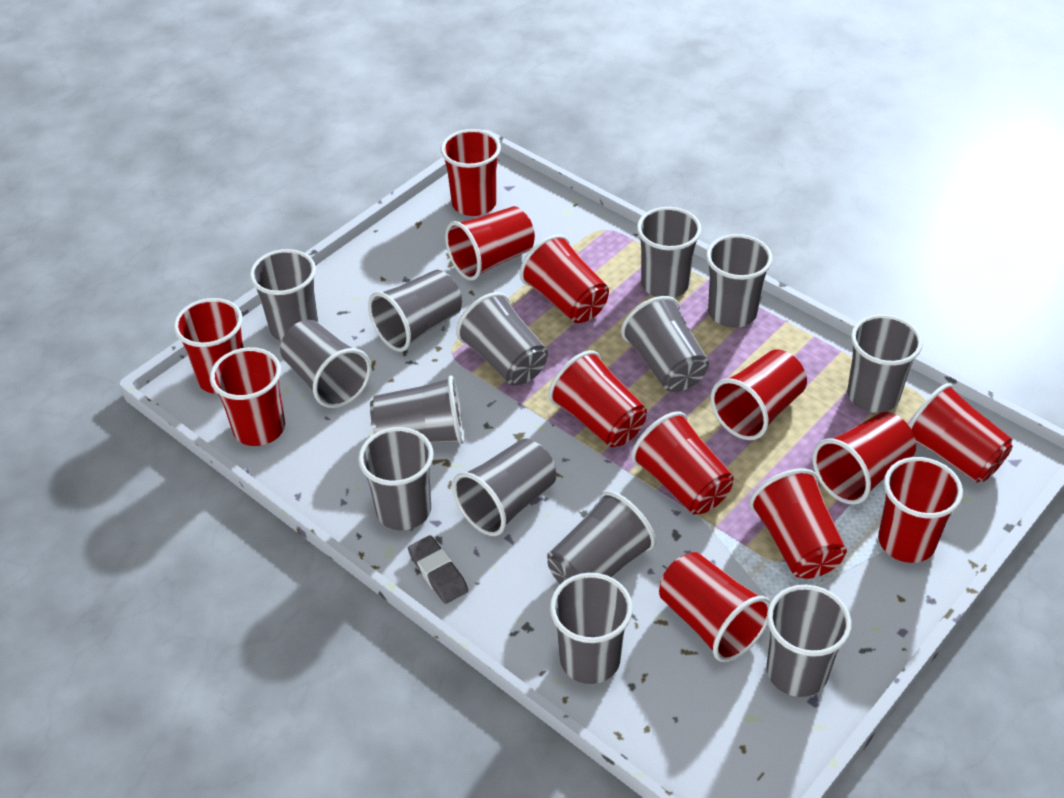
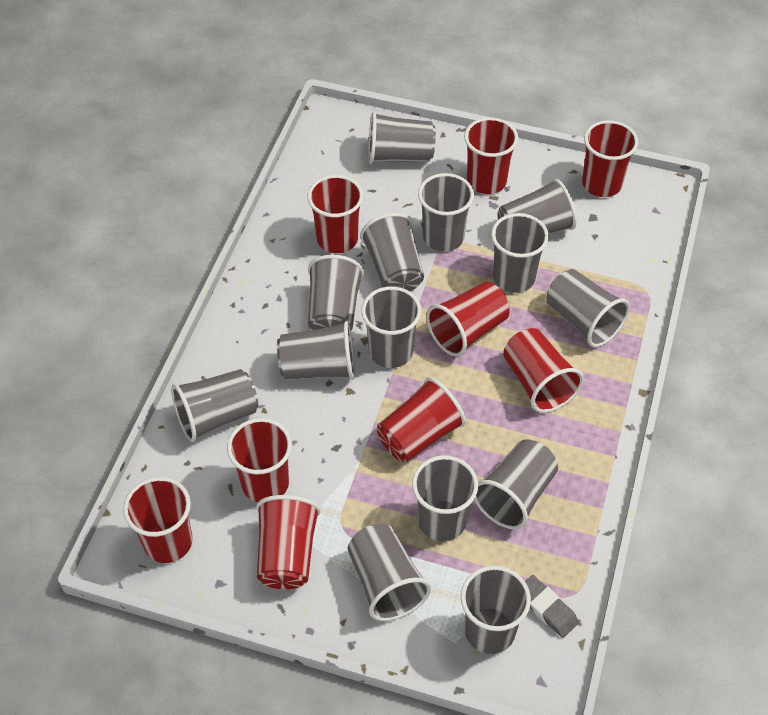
red cup: 13 -> 9

